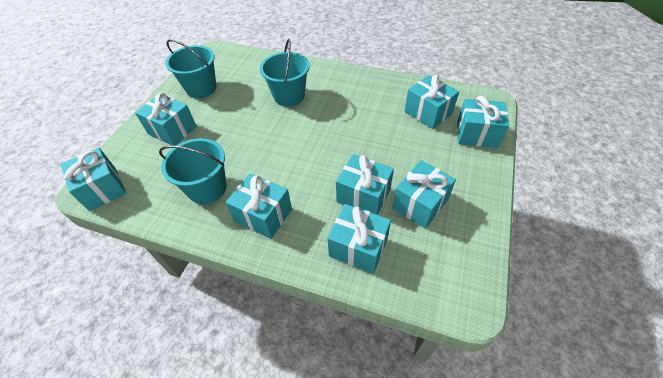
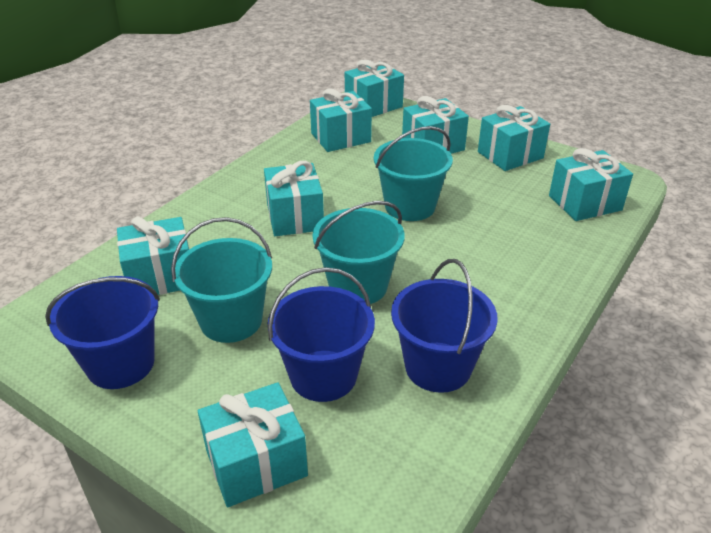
blue bucket: 0 -> 3

